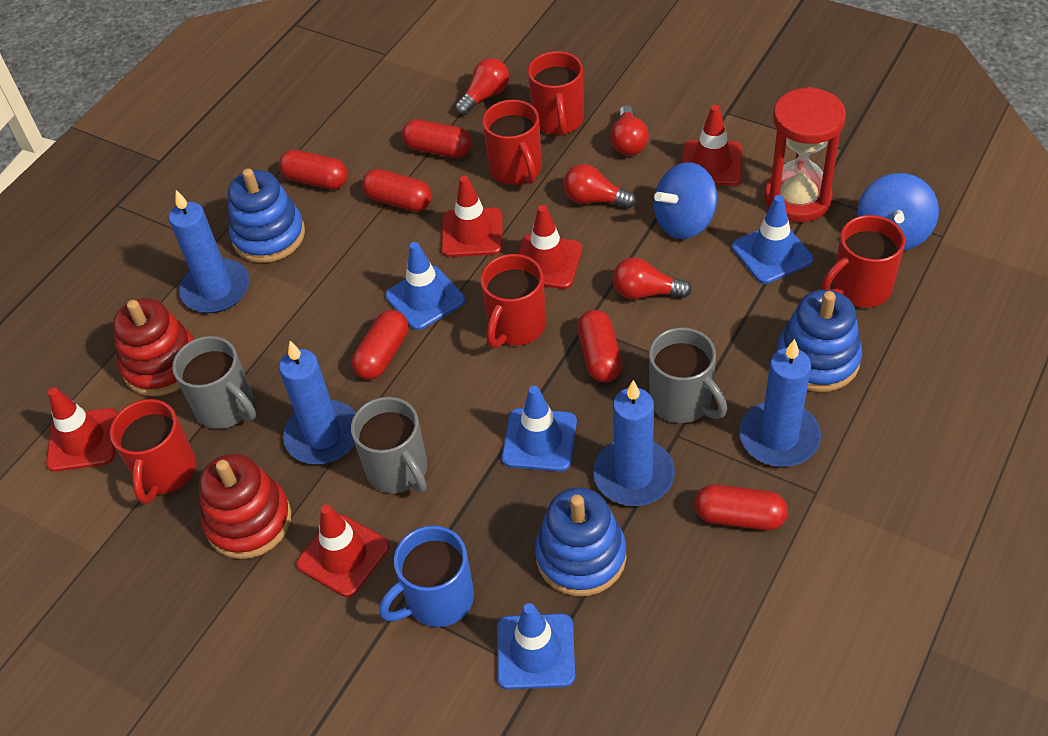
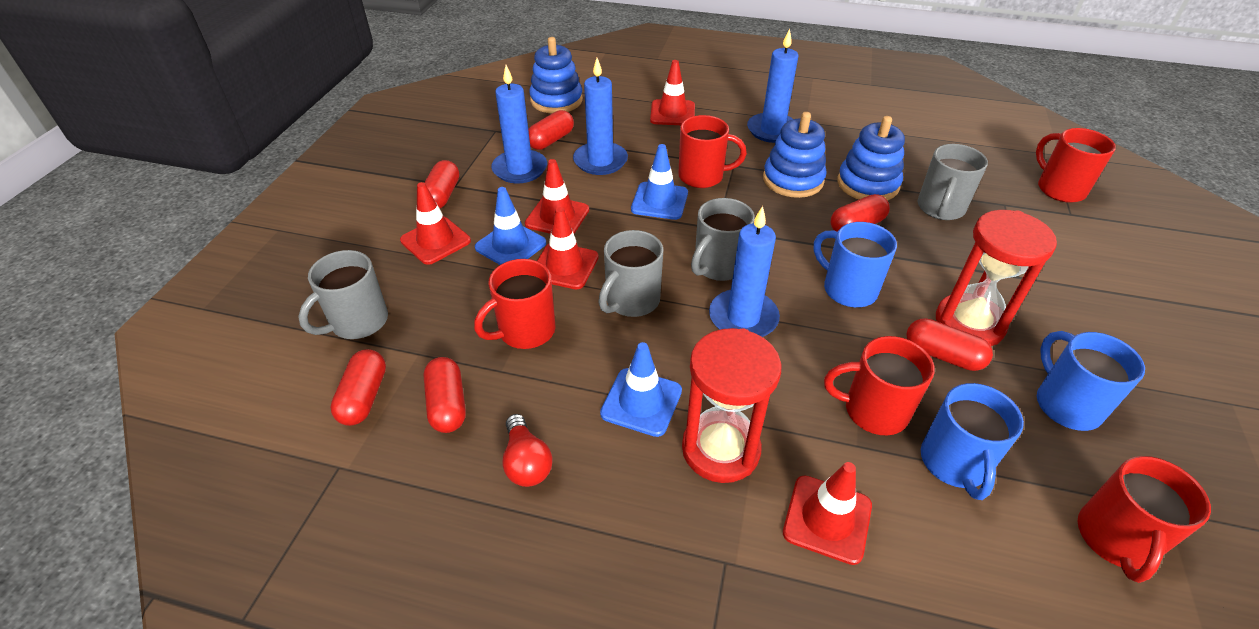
blue mug: 1 -> 3
blue spinning top: 2 -> 0
blue traffic cone: 4 -> 3
grey mug: 3 -> 4
red hourglass: 1 -> 2
red light bulb: 4 -> 1
red stacking toy: 2 -> 0

